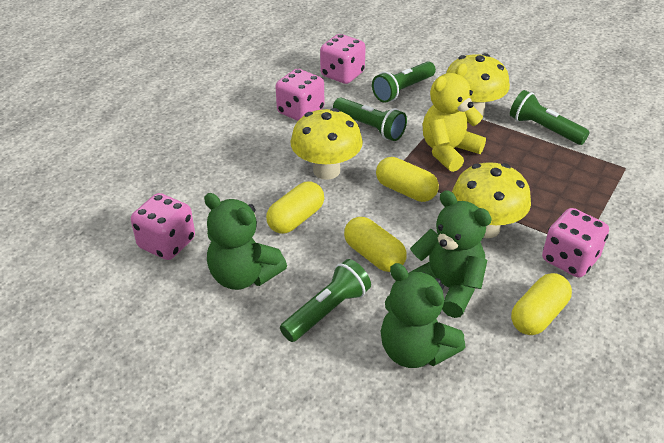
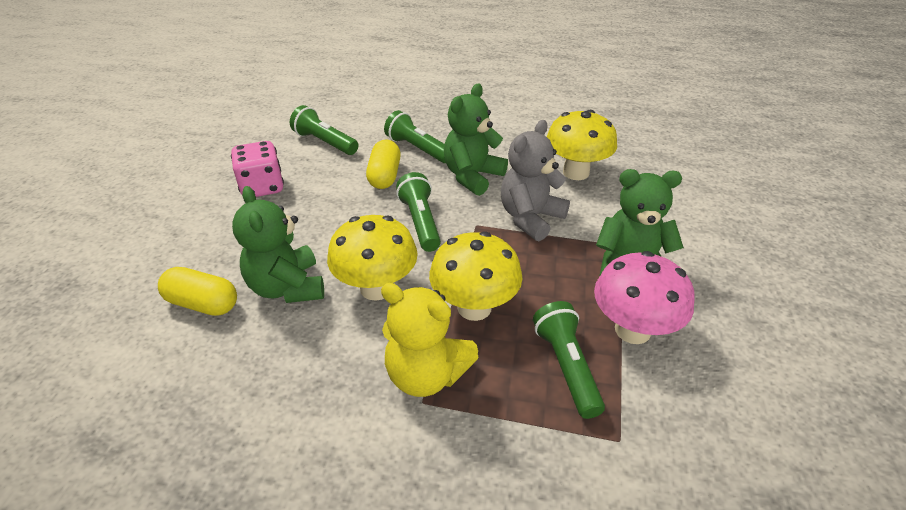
grey teddy bear: 0 -> 1
pink dice: 4 -> 1
pink mushroom: 0 -> 1
yellow capsule: 4 -> 2

